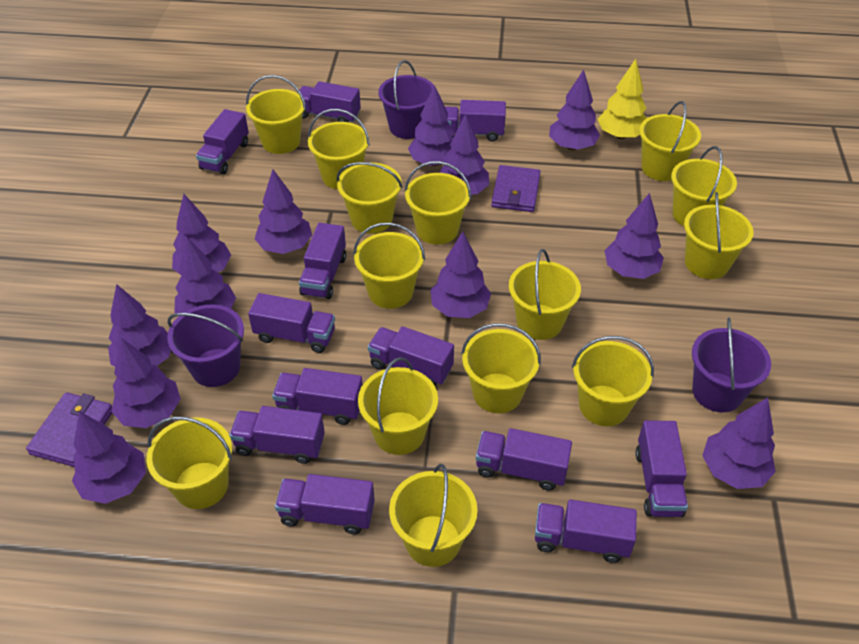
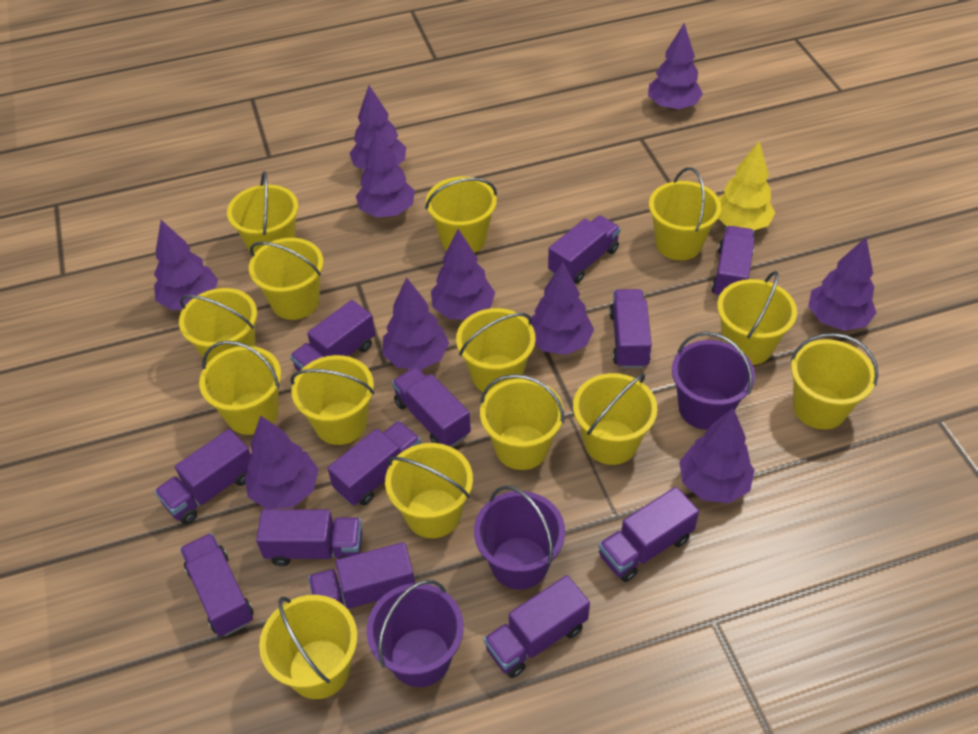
purple tree: 12 -> 10
purple wallet: 2 -> 0

